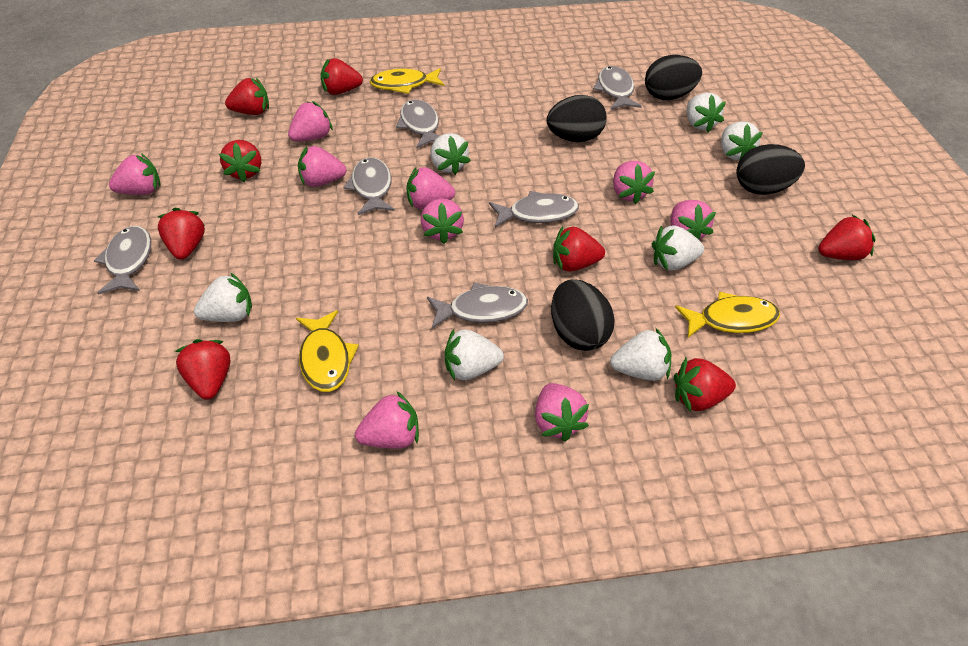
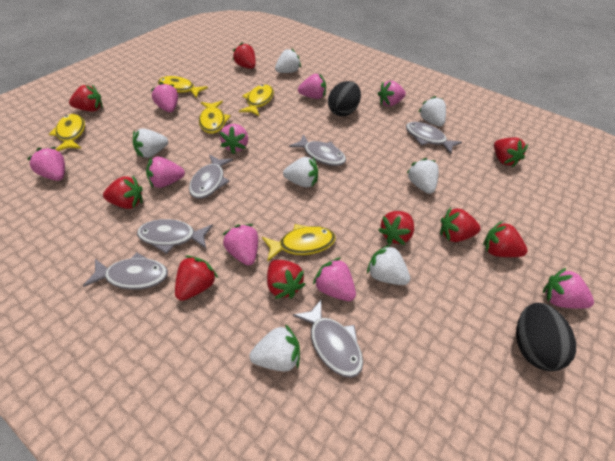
black egg: 4 -> 2
red strawberry: 8 -> 9
yellow fish: 3 -> 5

